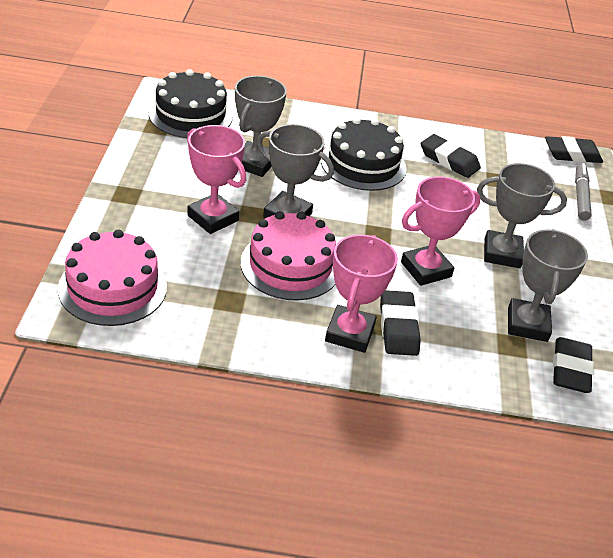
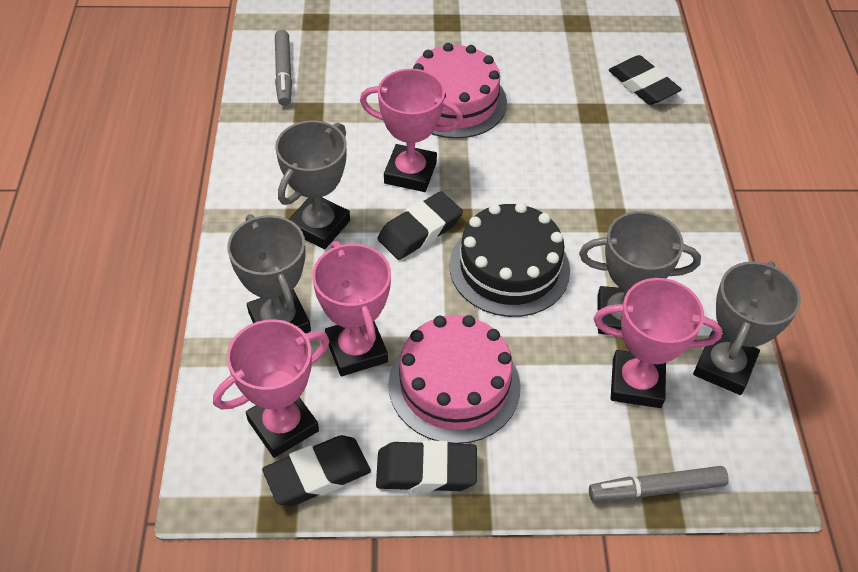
black cake: 2 -> 1
grey marker: 1 -> 2
pink trophy: 3 -> 4

